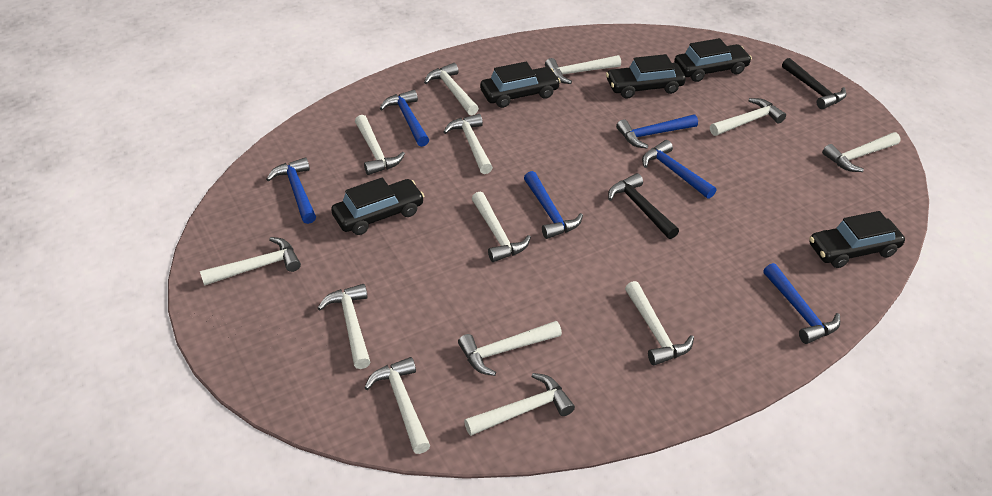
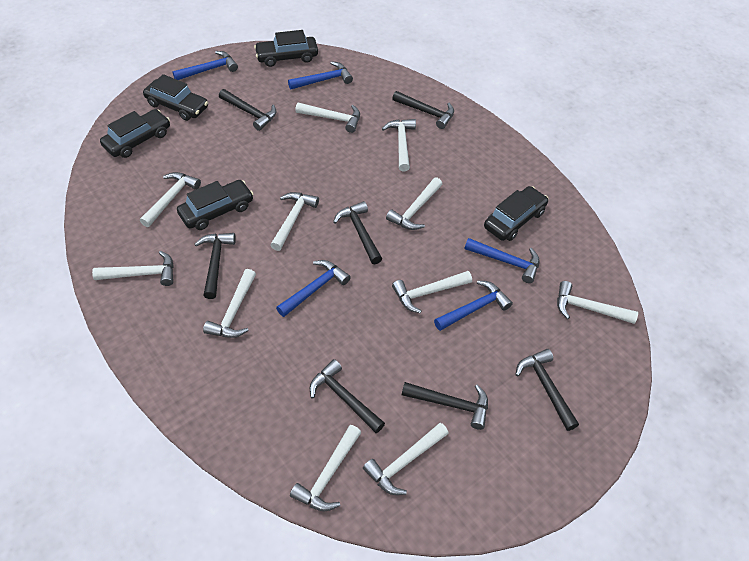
black hammer: 2 -> 7
blue hammer: 6 -> 5
white hammer: 13 -> 11

